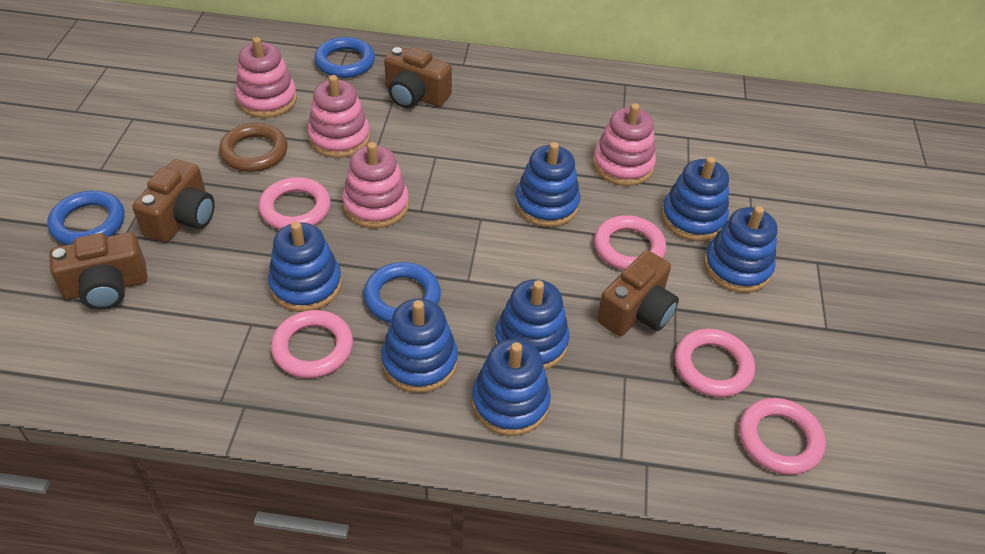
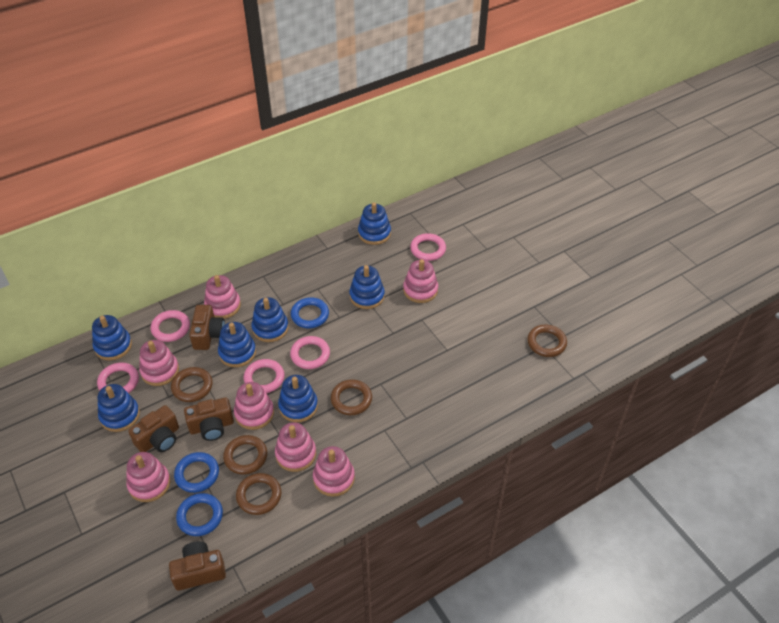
brown ring: 1 -> 5
pink stacking toy: 4 -> 7

